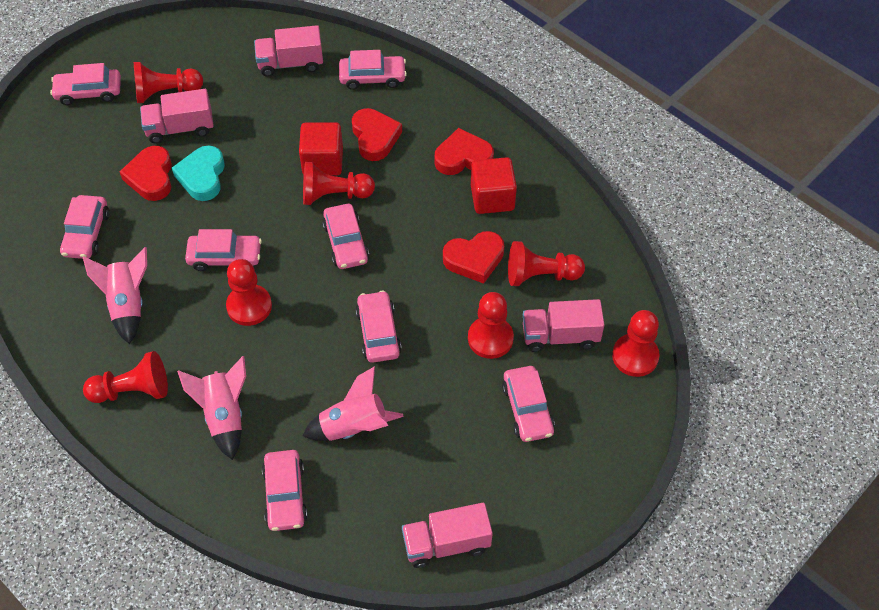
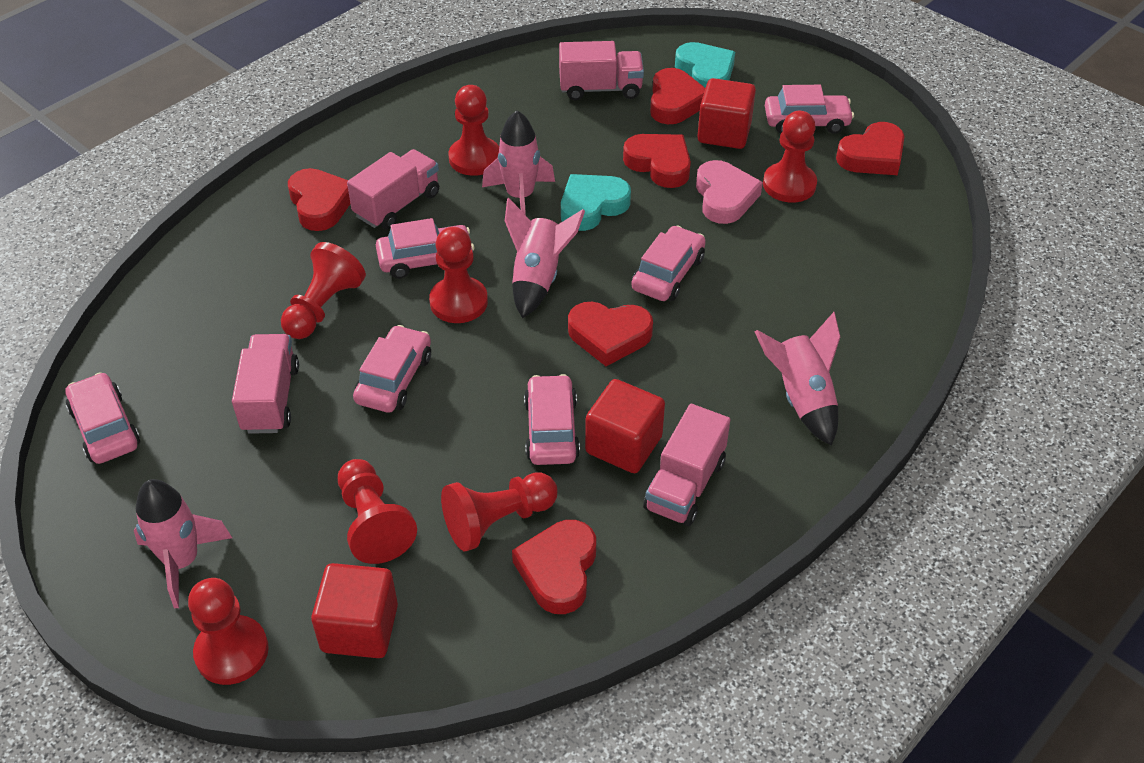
pink car: 8 -> 6
pink heart: 0 -> 1
pink rocket: 3 -> 4
red cube: 2 -> 3
red heart: 4 -> 6
turquoise heart: 1 -> 2

